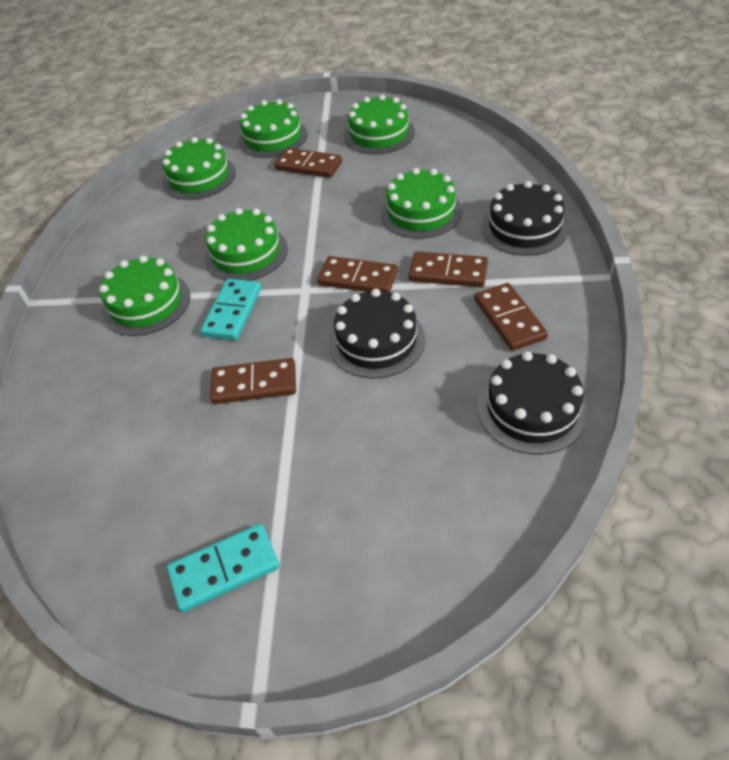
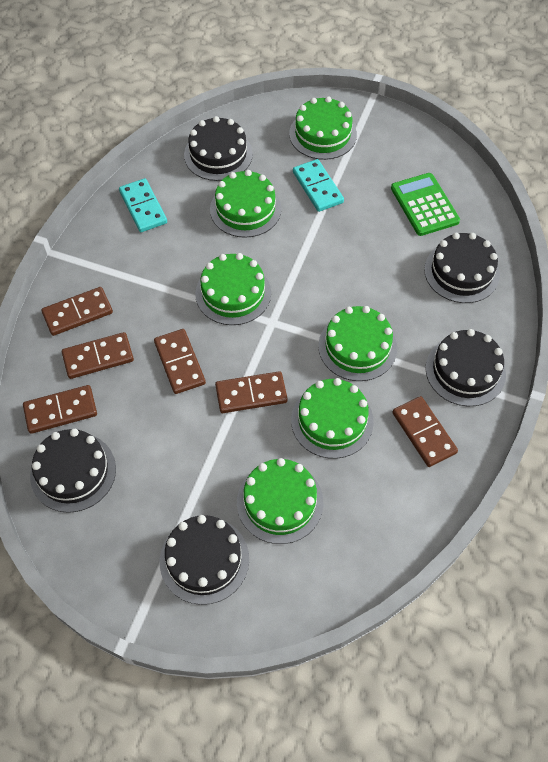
black cake: 3 -> 5
brown domino: 5 -> 6
green calculator: 0 -> 1

